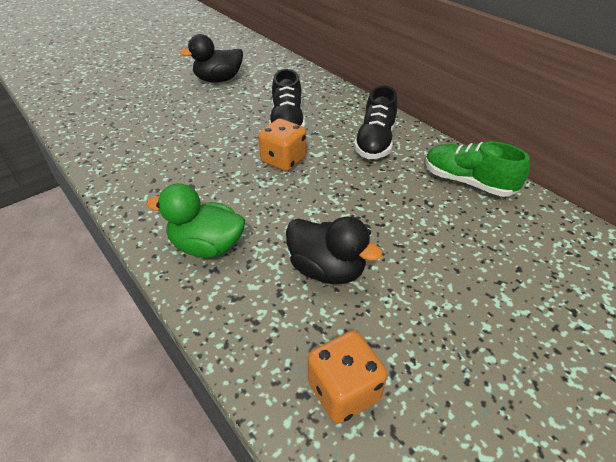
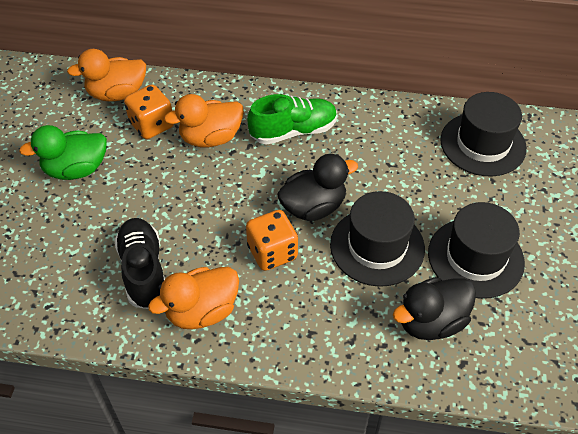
black hat: 0 -> 3
black shoe: 2 -> 1
orange duck: 0 -> 3

